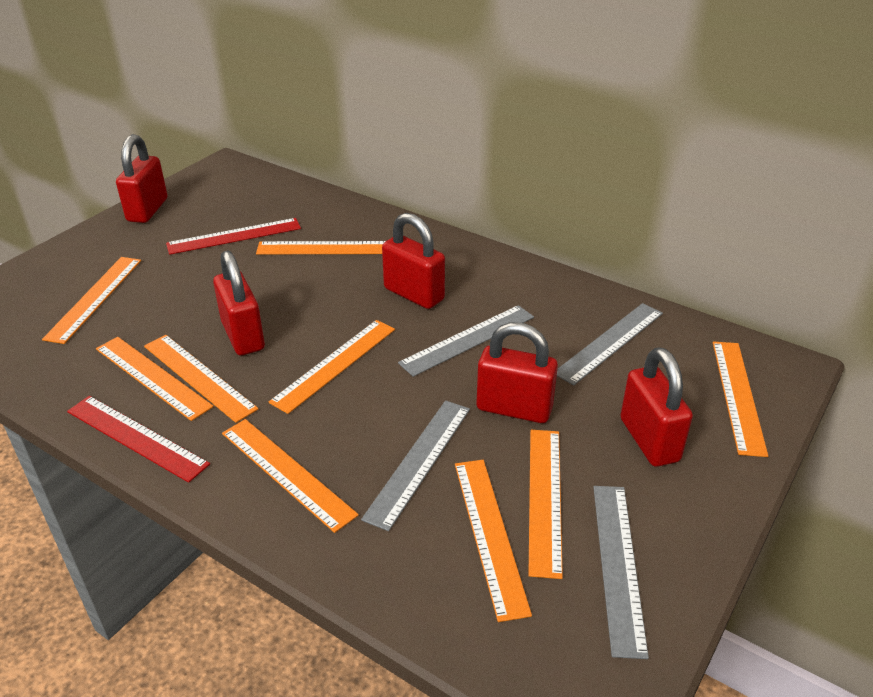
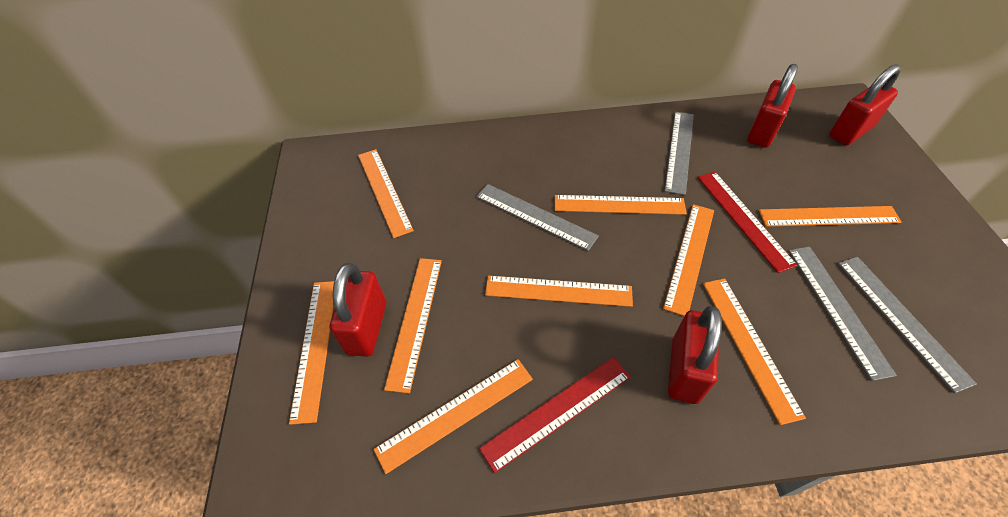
red padlock: 5 -> 4

